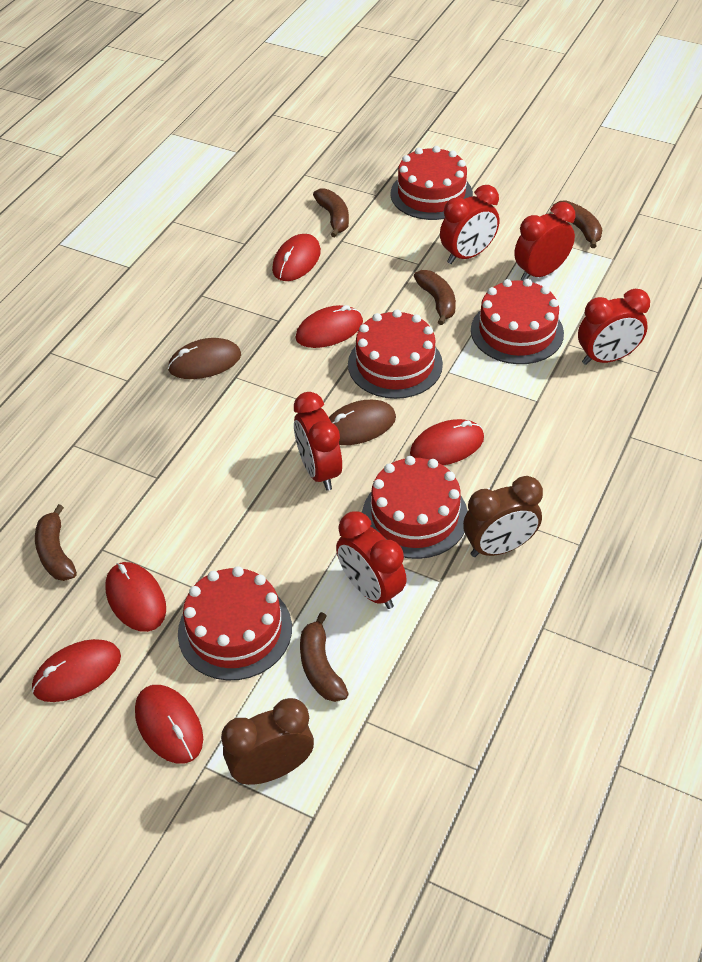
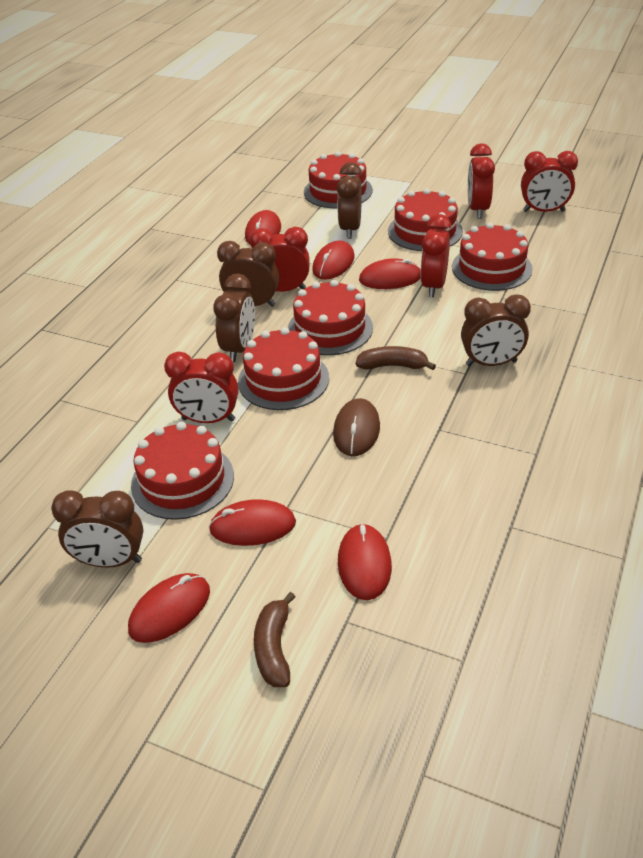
brown banana: 5 -> 2
brown clock: 2 -> 5
brown mouse: 2 -> 1
red cake: 5 -> 6

